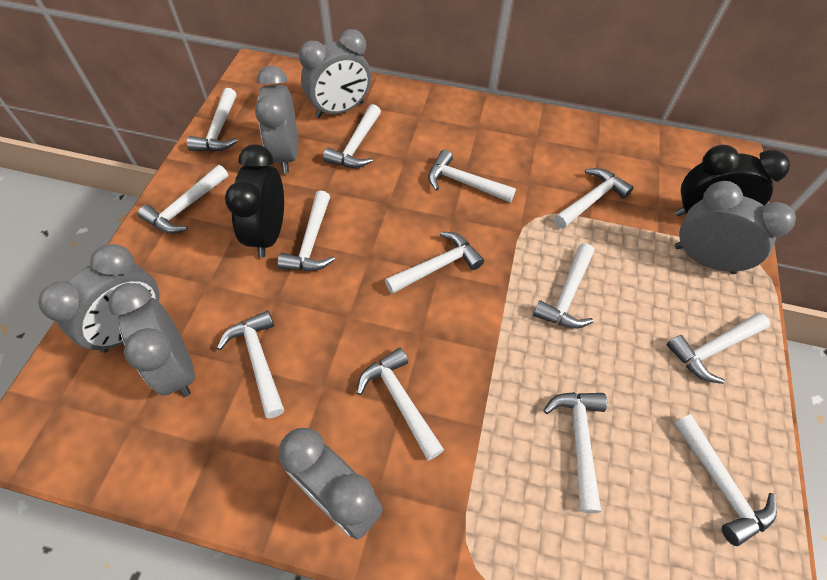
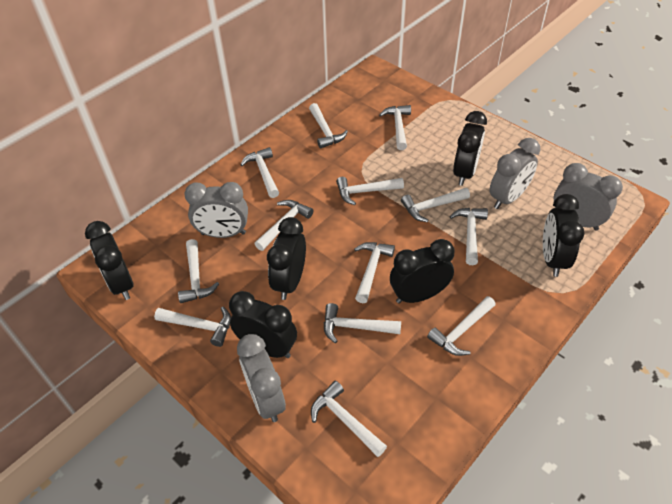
black clock: 2 -> 6
grey clock: 6 -> 4

